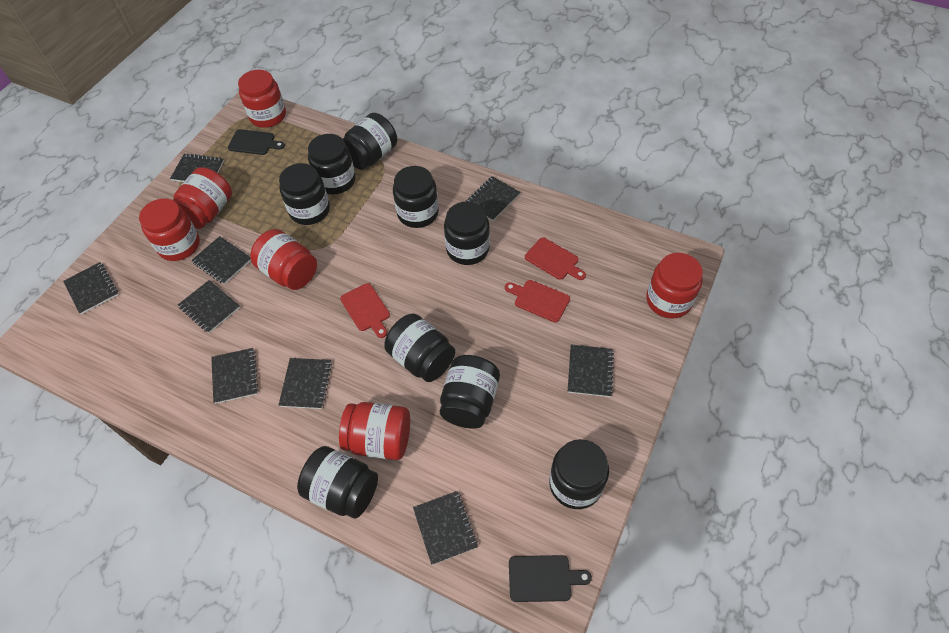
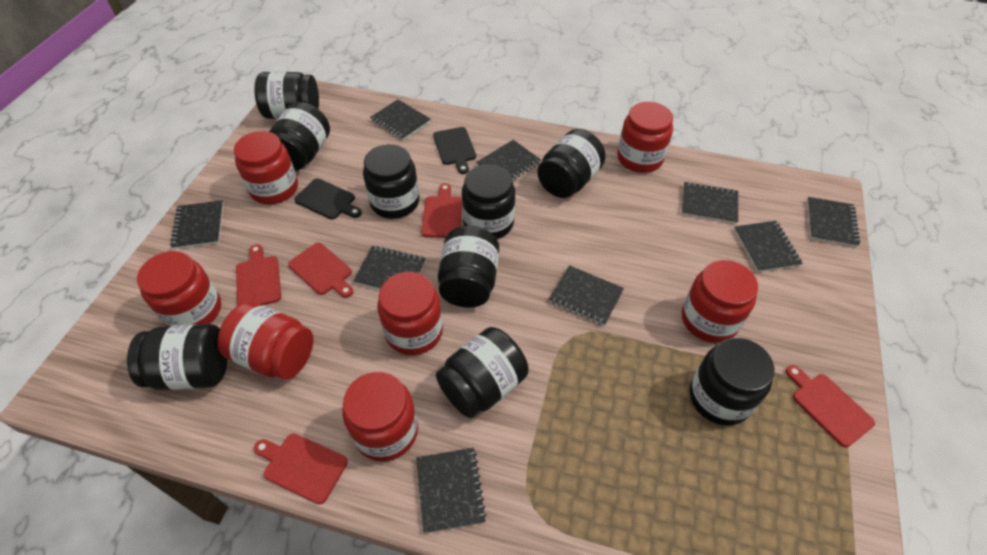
red cutting board: 3 -> 5
red jar: 6 -> 7

